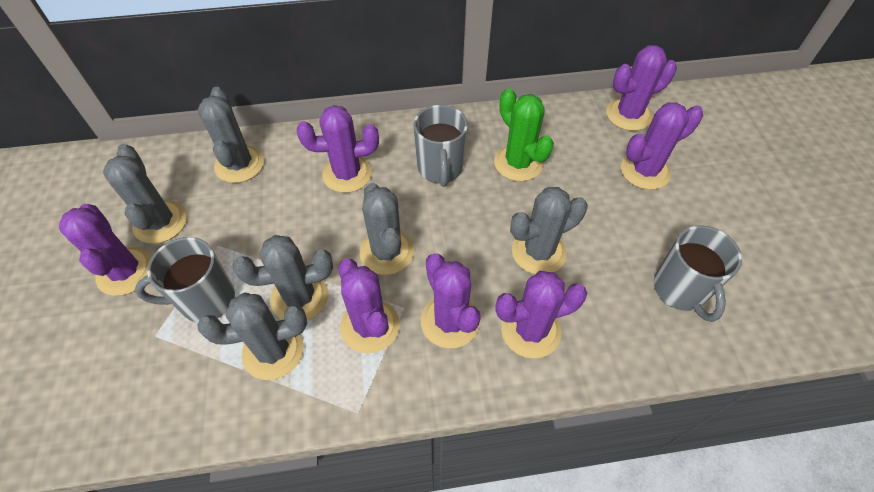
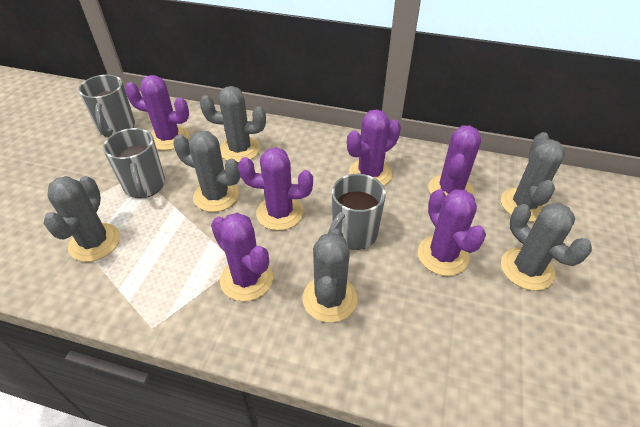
green cactus: 1 -> 0
purple cactus: 7 -> 6

